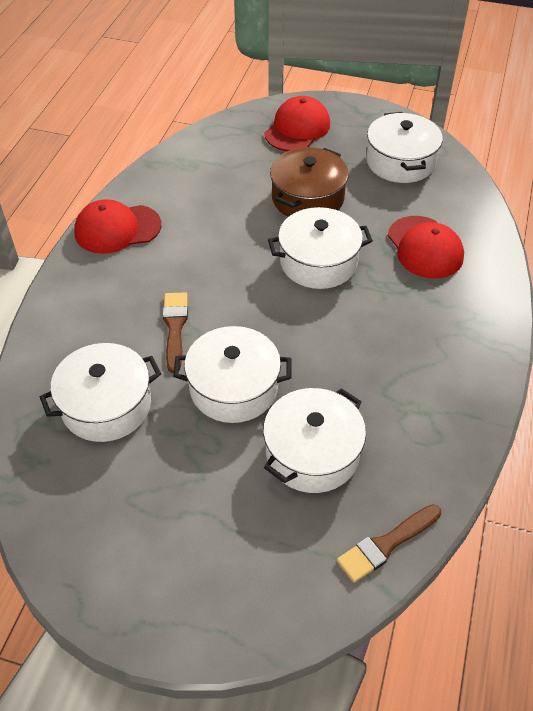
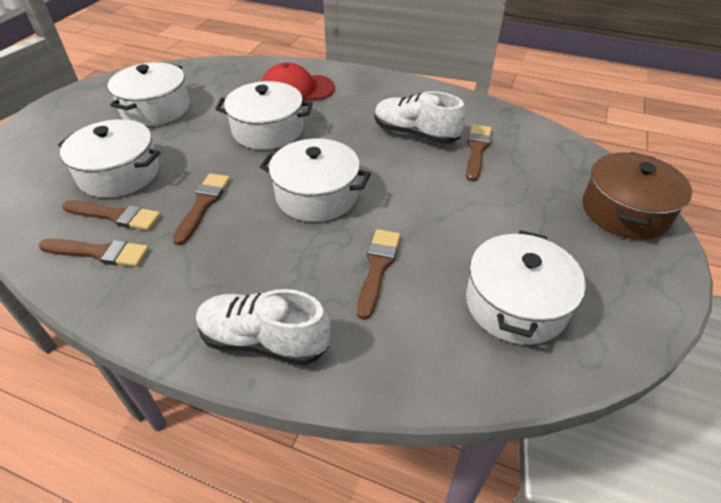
brown brush: 2 -> 5
red cap: 3 -> 1
white shoe: 0 -> 2

